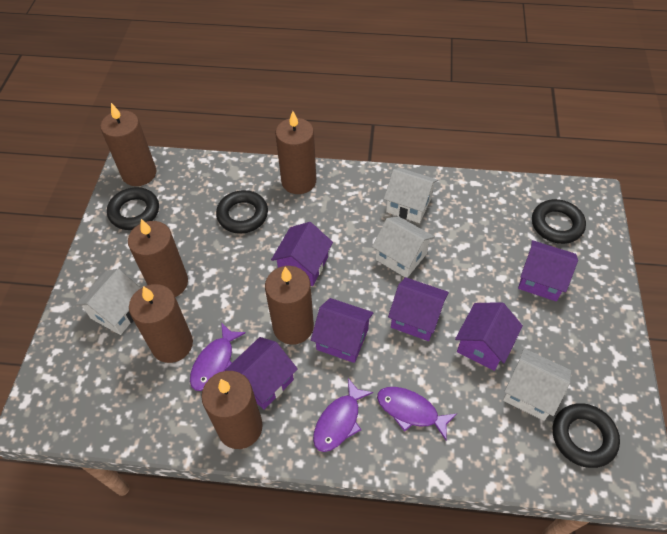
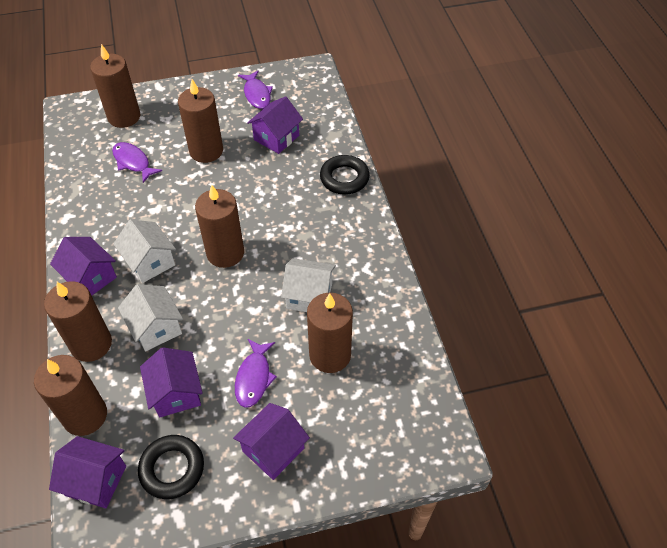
black ring: 4 -> 2
purple house: 6 -> 5
white house: 4 -> 3

